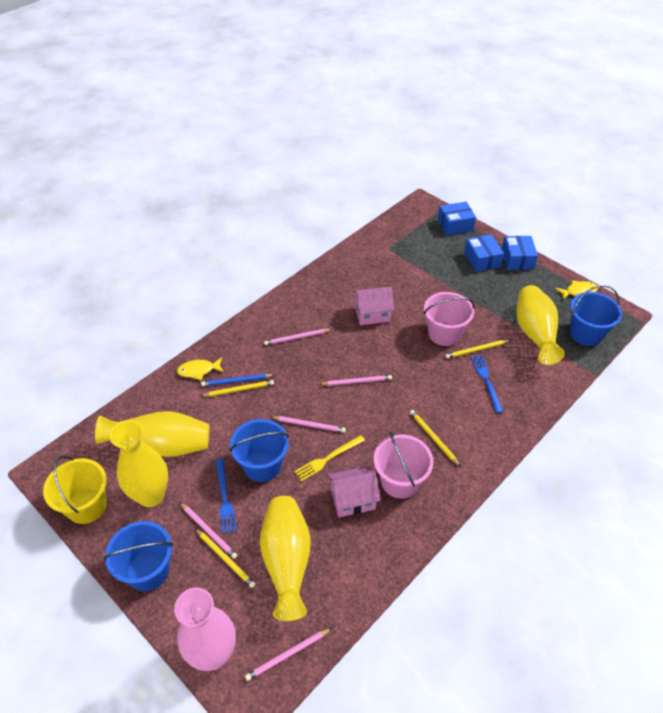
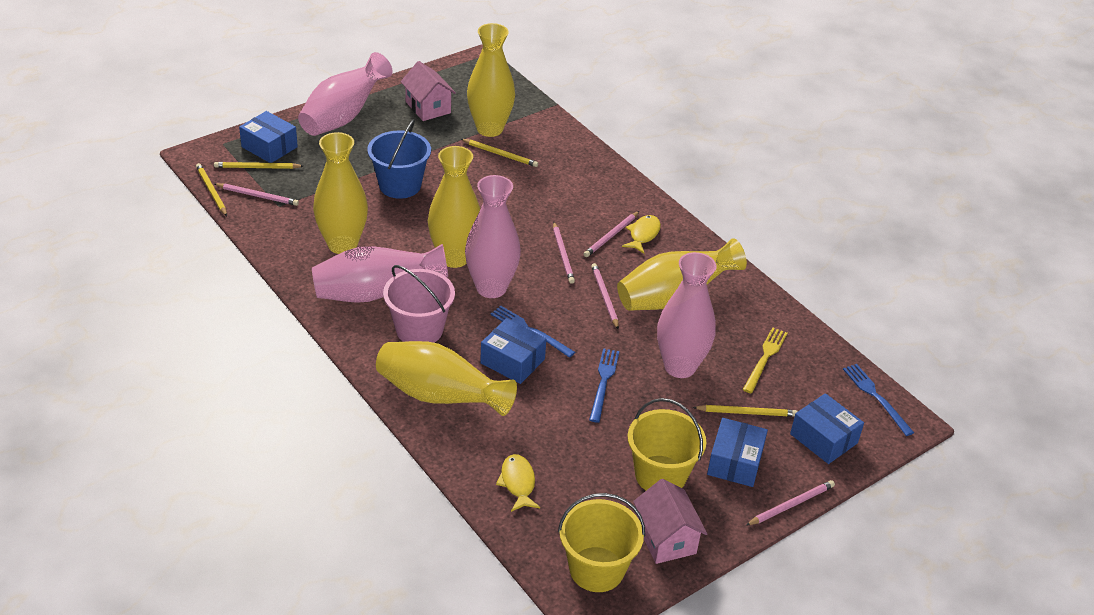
blue box: 3 -> 4
blue bucket: 3 -> 1
blue fork: 2 -> 3
blue pencil: 1 -> 0
pink bucket: 2 -> 1
pink vase: 1 -> 4
yellow bucket: 1 -> 2
yellow vase: 4 -> 5

